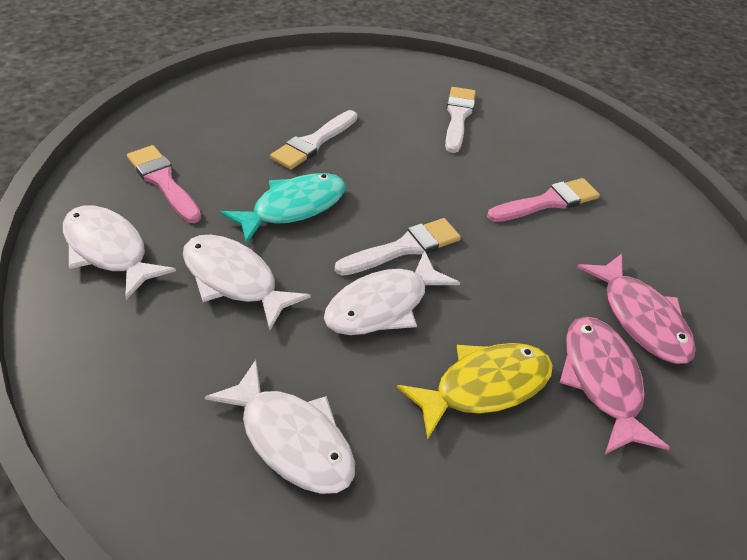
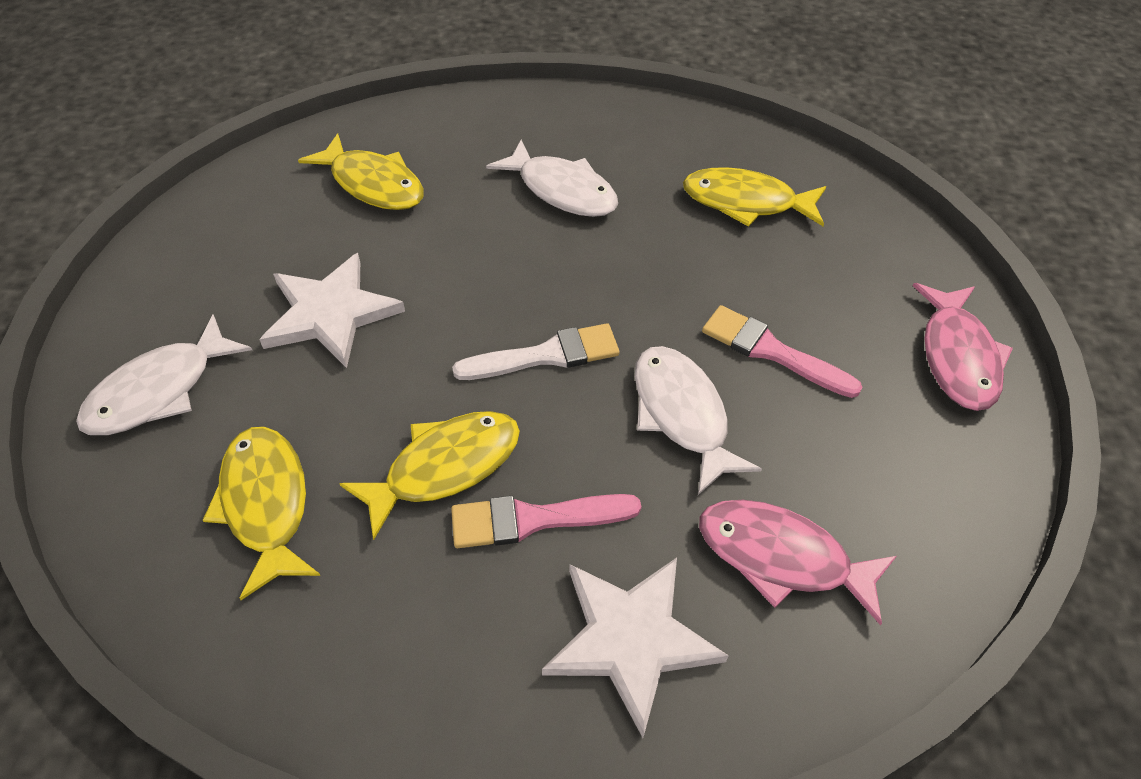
turquoise fish: 1 -> 0
white brush: 3 -> 1
white fish: 4 -> 3
white star: 0 -> 2
yellow fish: 1 -> 4

